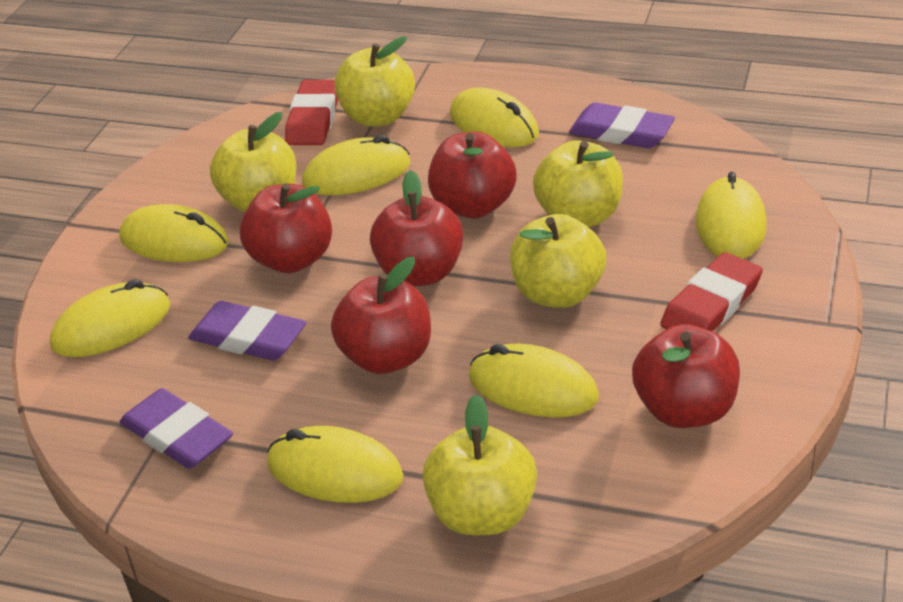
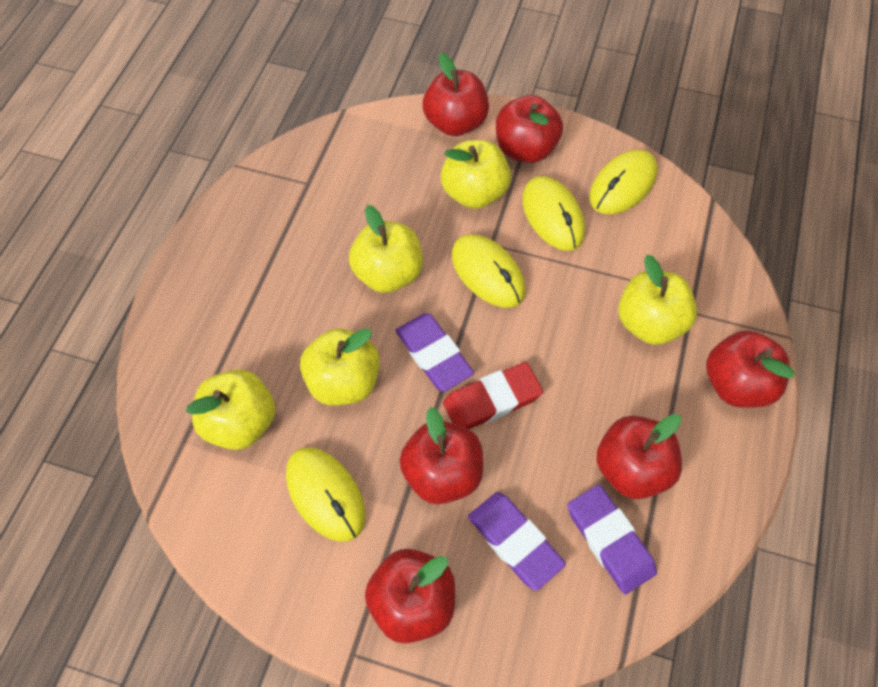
red apple: 5 -> 6
red eraser: 2 -> 1
yellow mouse: 7 -> 4

